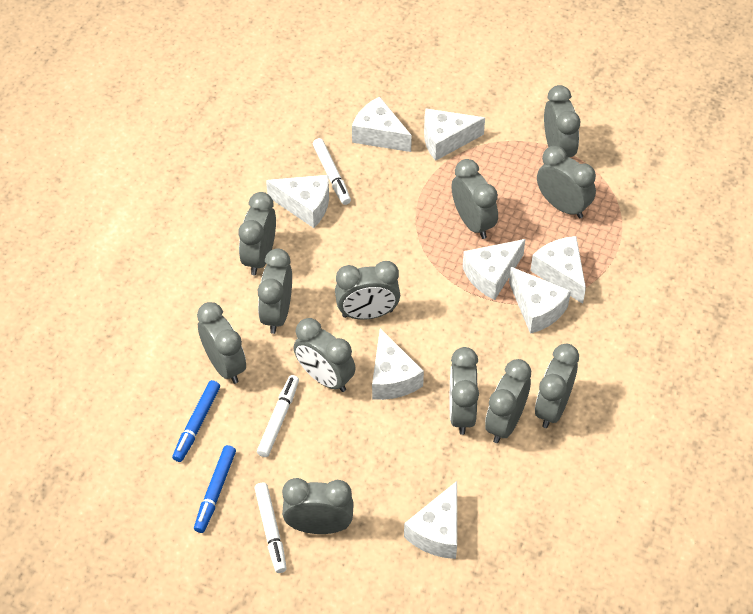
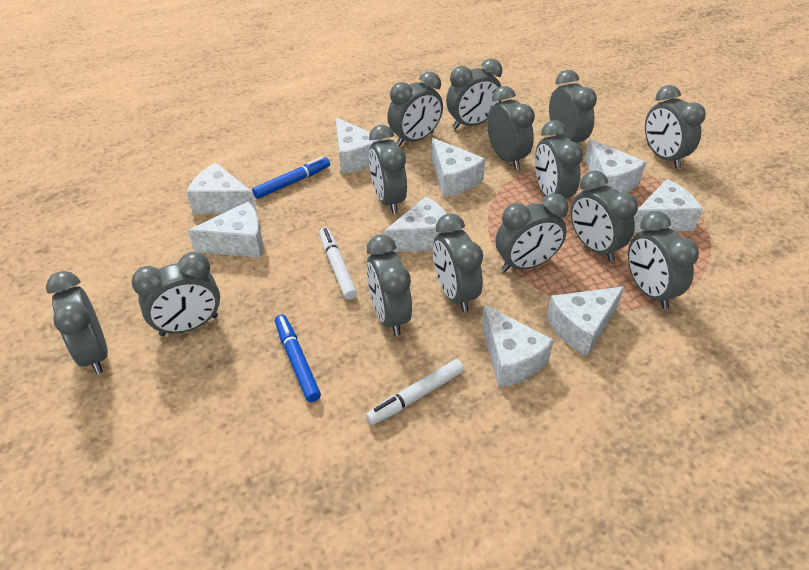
grey clock: 12 -> 14
white cheese: 8 -> 9
white marker: 3 -> 2

